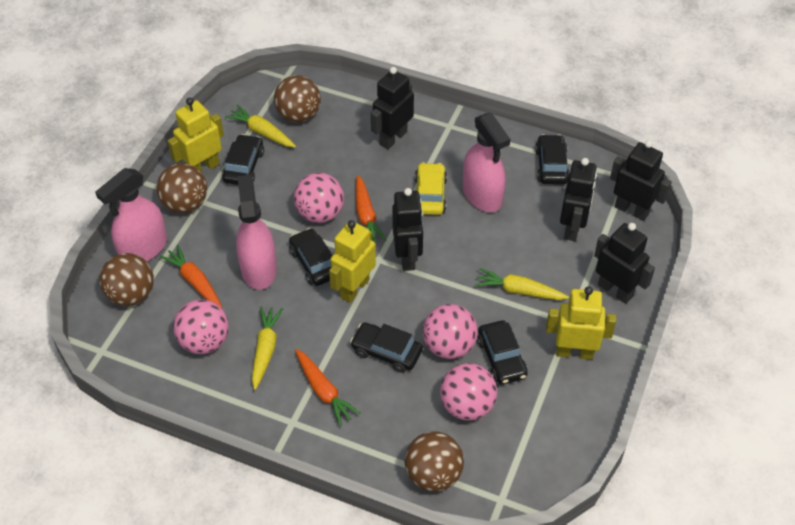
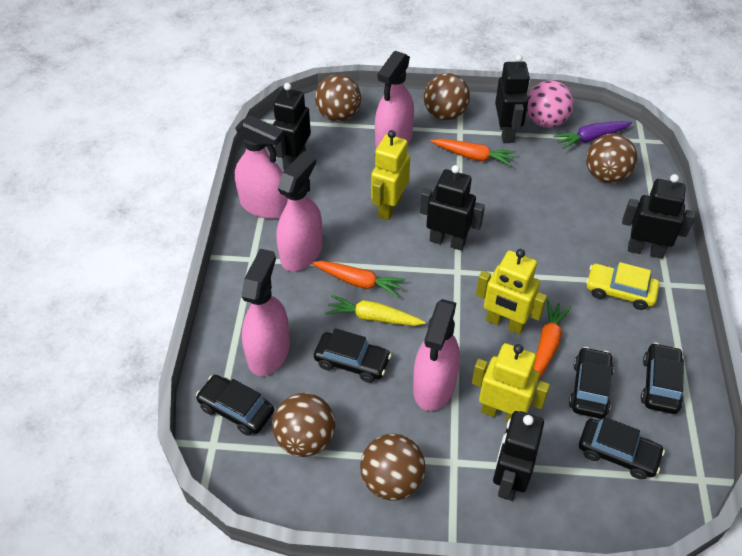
brown ball: 4 -> 5
pink ball: 4 -> 1
pink spray bottle: 3 -> 5
purple carrot: 0 -> 1
yellow carrot: 3 -> 1

